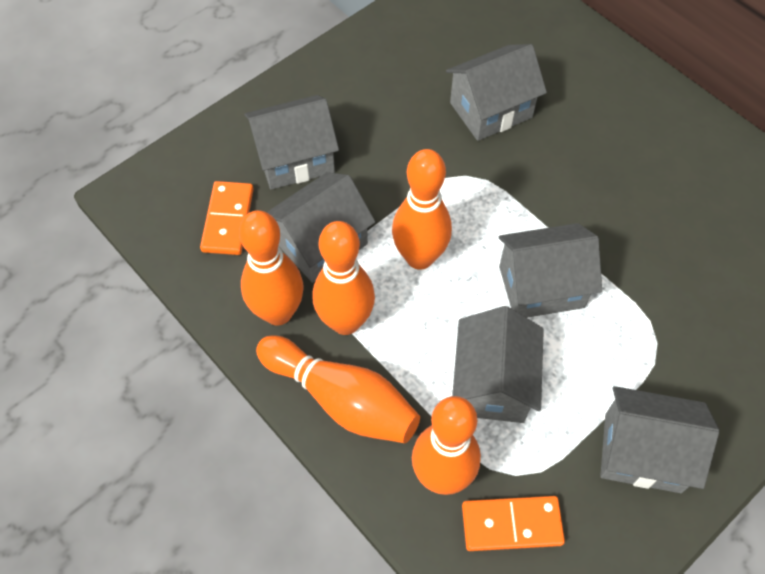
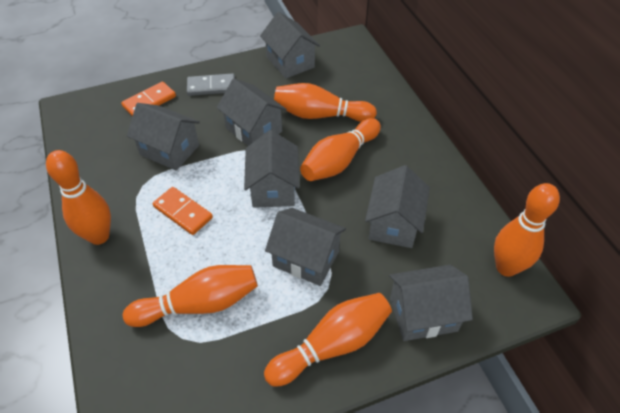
grey domino: 0 -> 1
grey house: 6 -> 7
orange bowling pin: 5 -> 6

